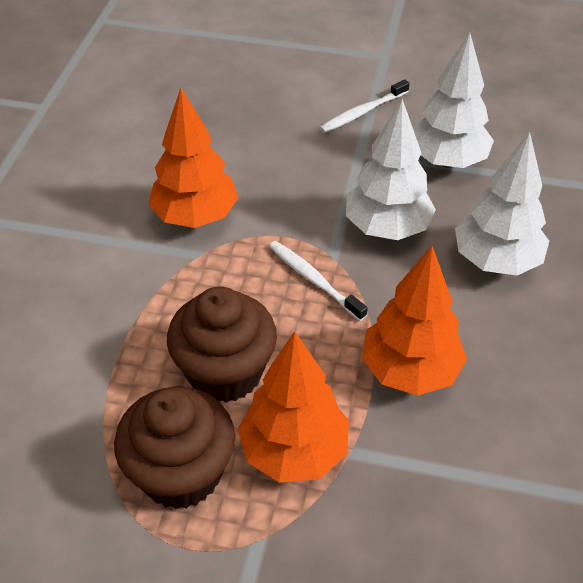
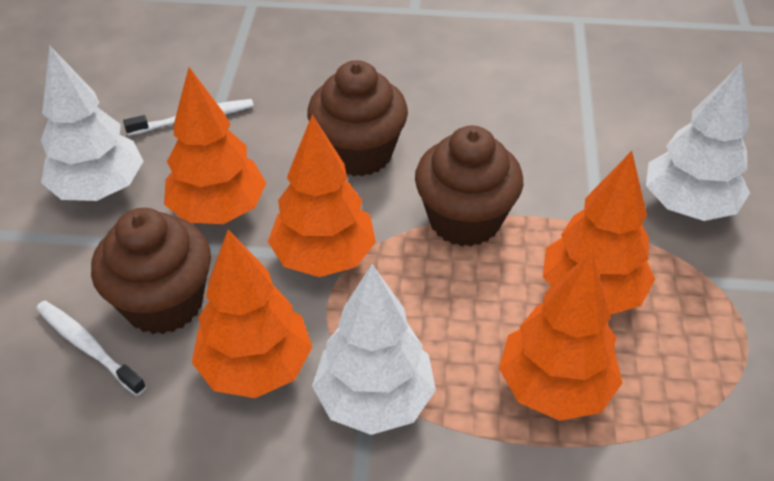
brown cupcake: 2 -> 3
orange tree: 3 -> 5

